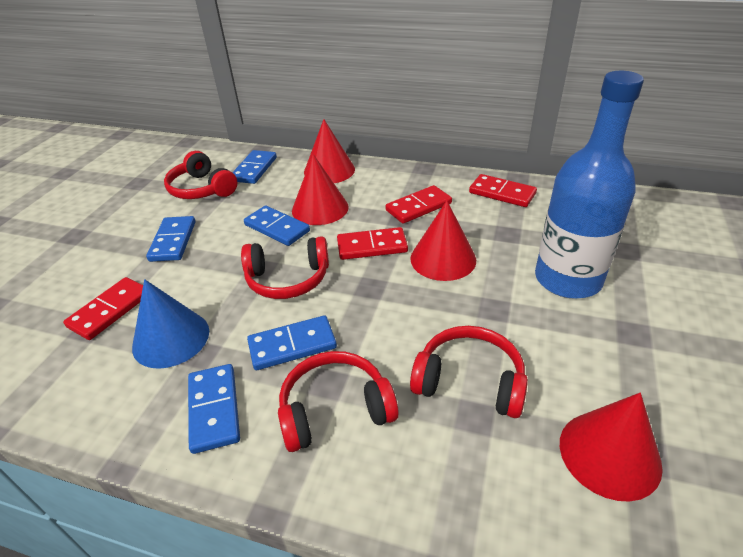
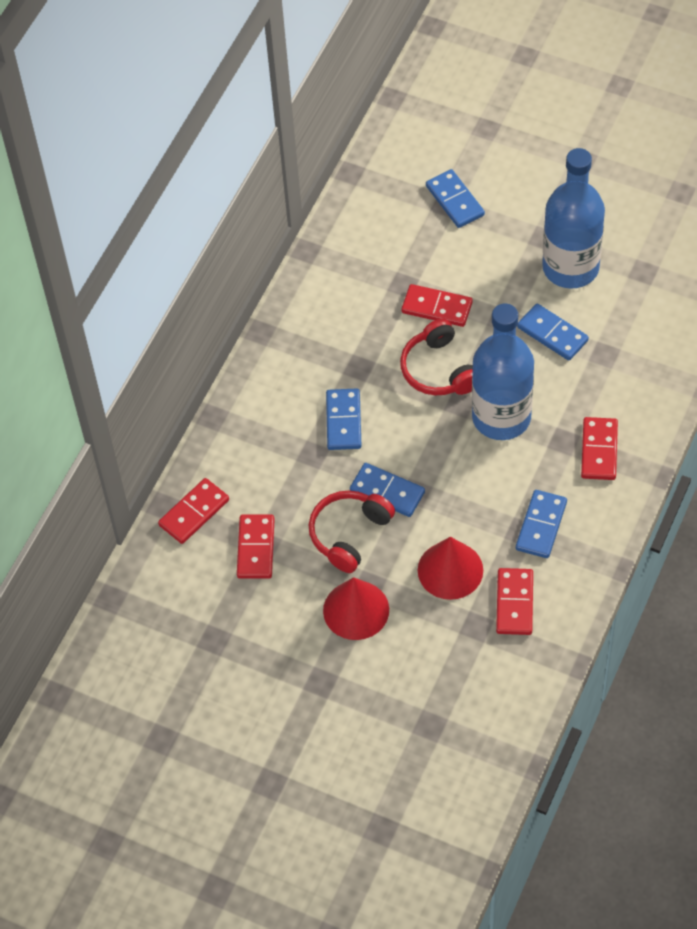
blue bottle: 1 -> 2
blue cone: 1 -> 0
red cone: 4 -> 2
red domino: 4 -> 5
red headphones: 4 -> 2

